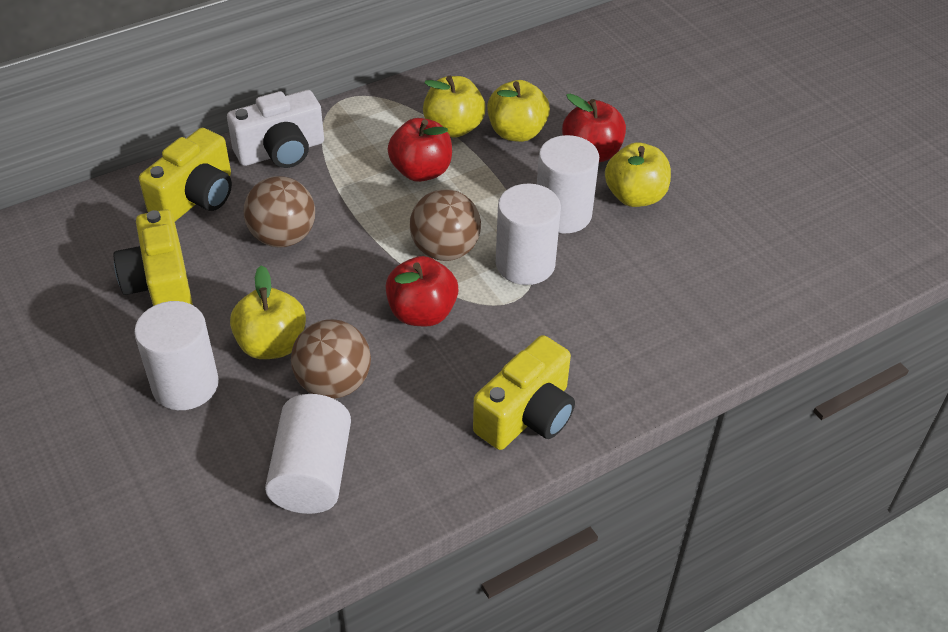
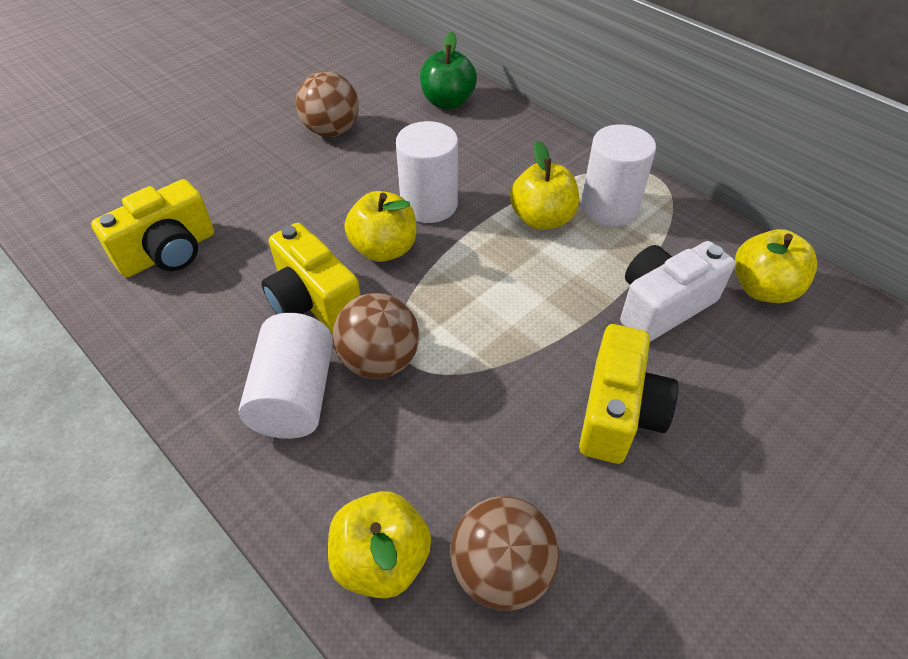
green apple: 0 -> 1
red apple: 3 -> 0
white cylinder: 4 -> 3

